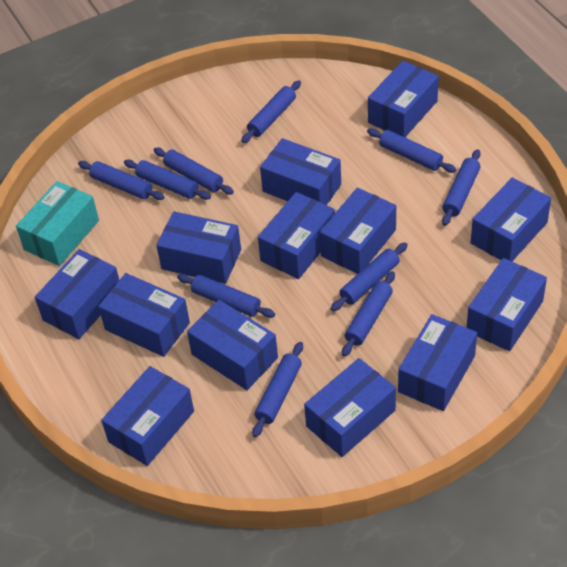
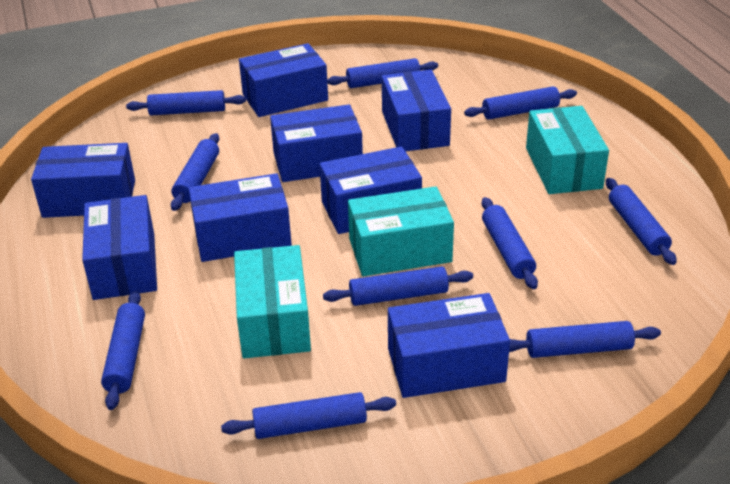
blue box: 13 -> 8
turquoise box: 1 -> 3

